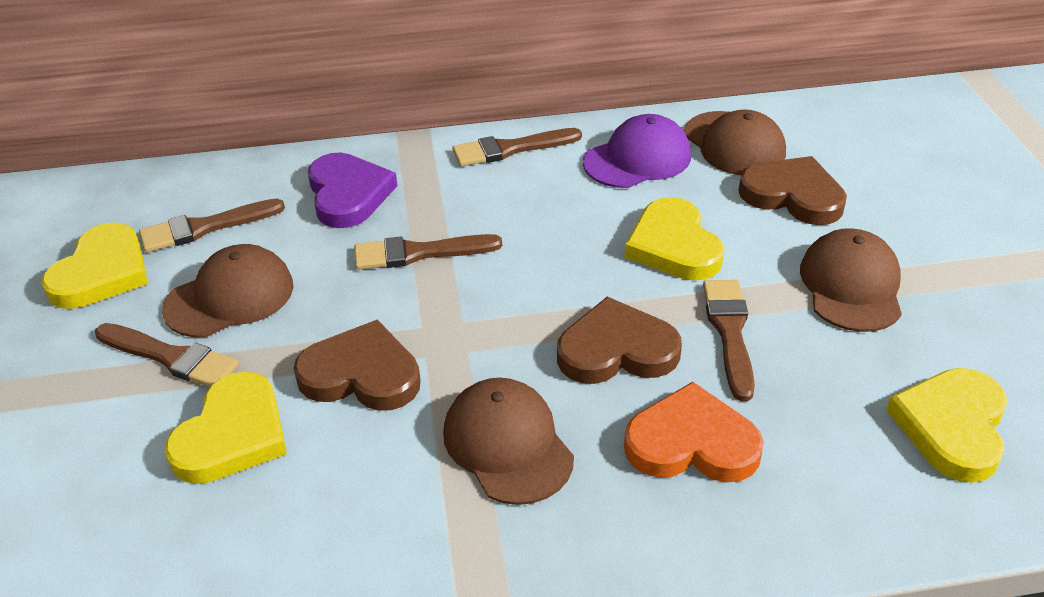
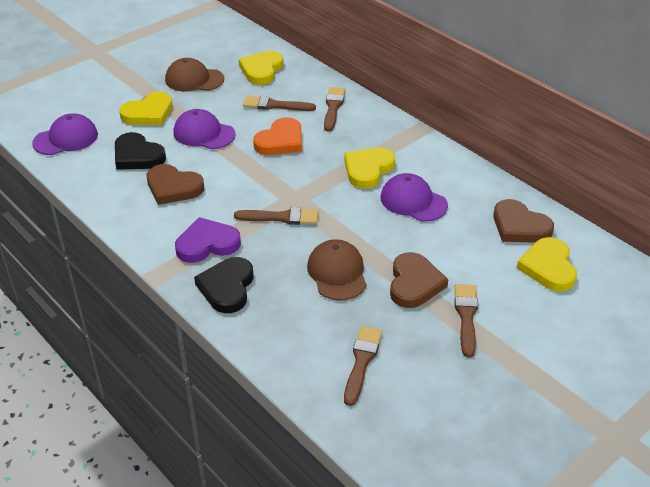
black heart: 0 -> 2
brown cap: 4 -> 2
purple cap: 1 -> 3

